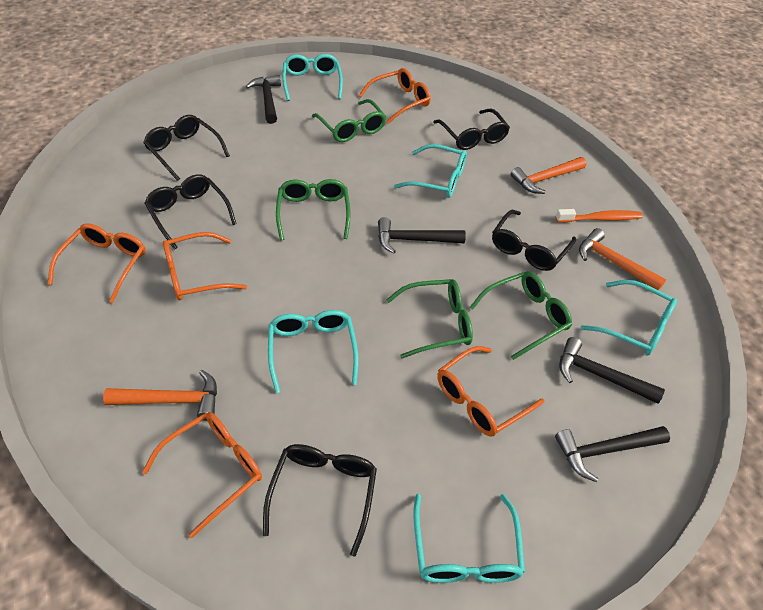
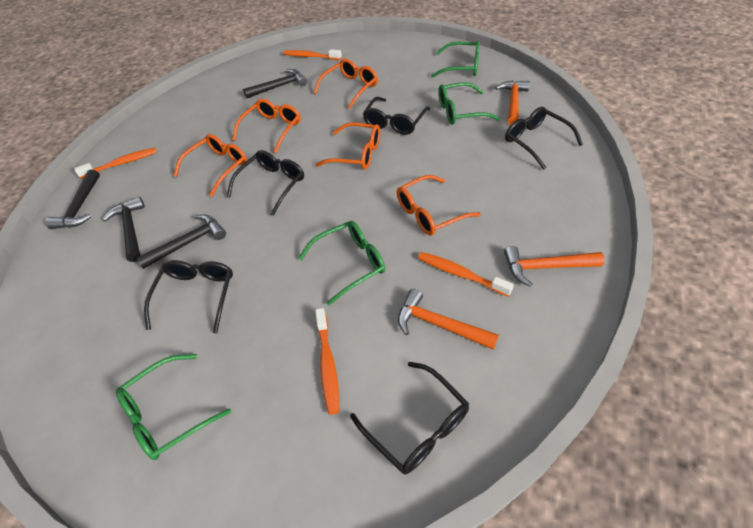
orange toothbrush: 1 -> 4
turquoise glasses: 5 -> 0

